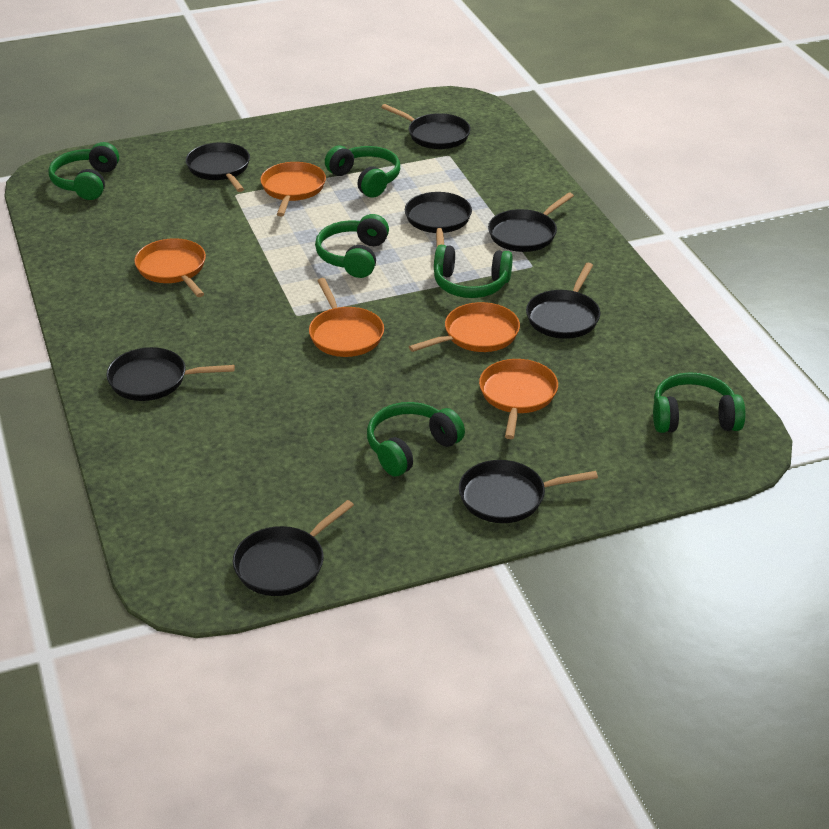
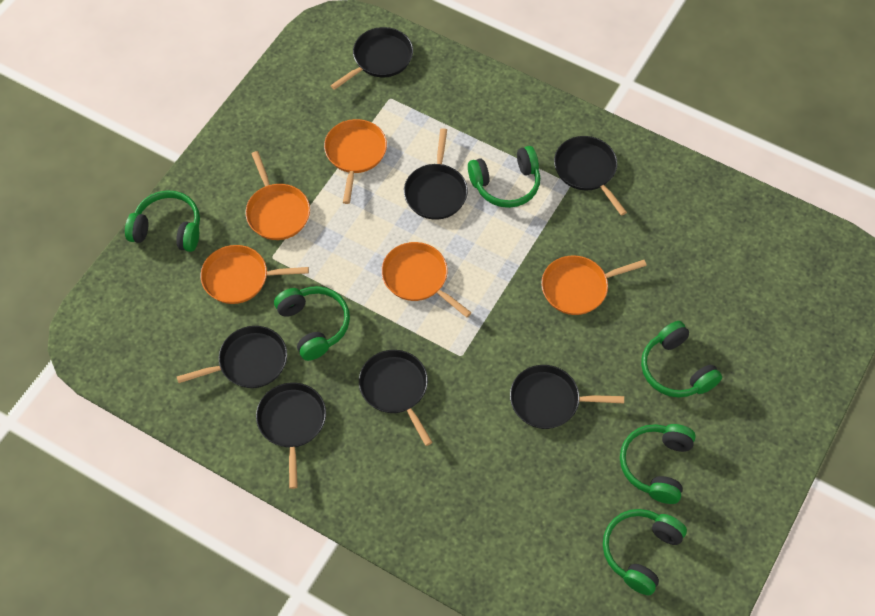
black pan: 8 -> 7

